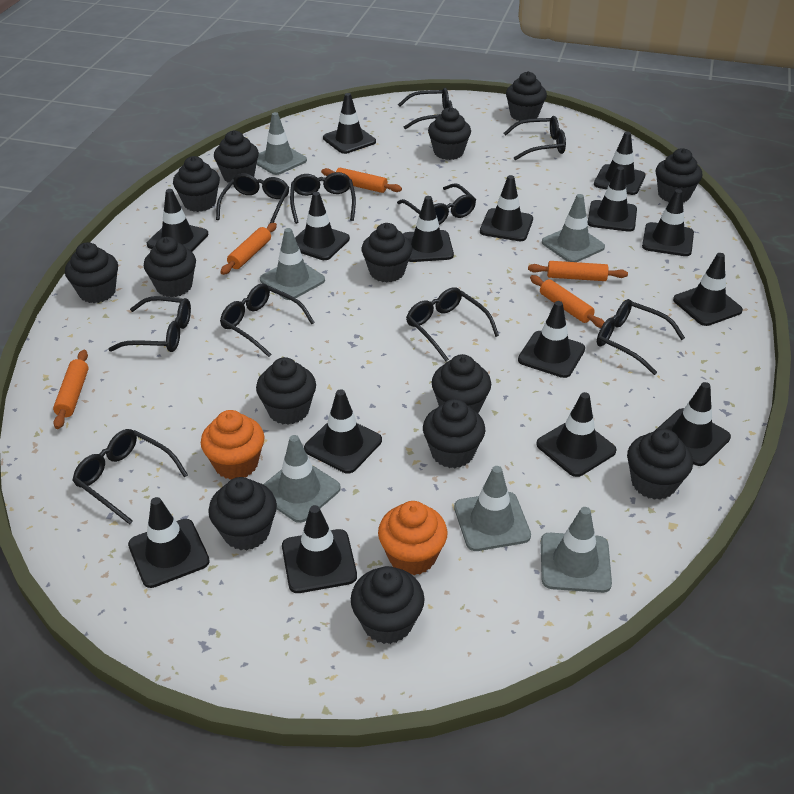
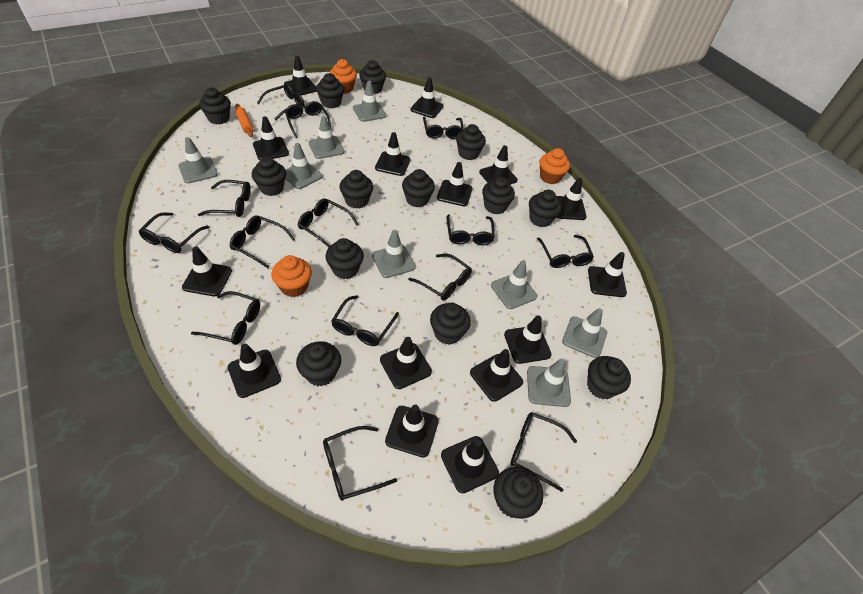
black glasses: 10 -> 14
grey traffic cone: 6 -> 8
orange cupcake: 2 -> 3
orange rolling pin: 5 -> 1

